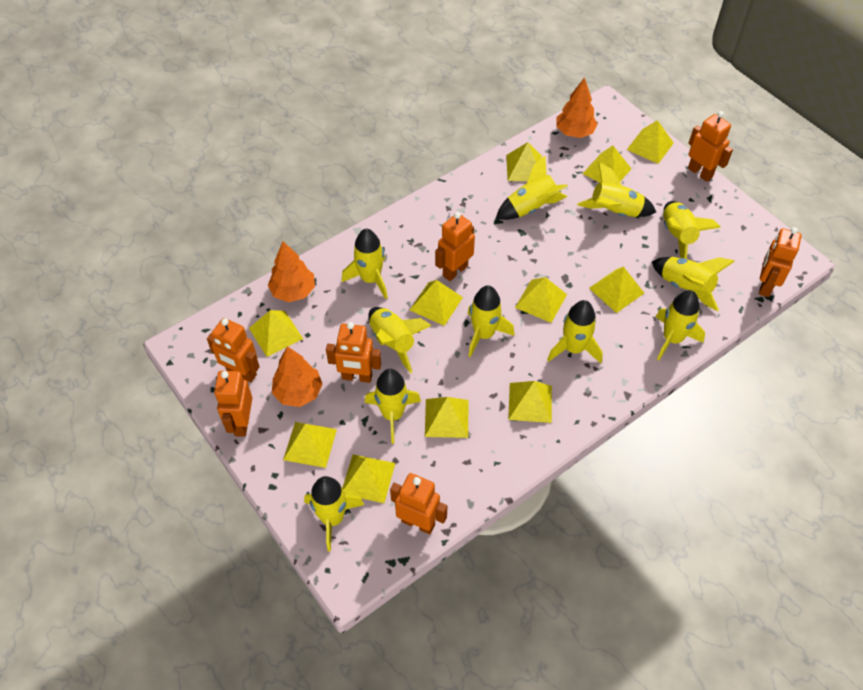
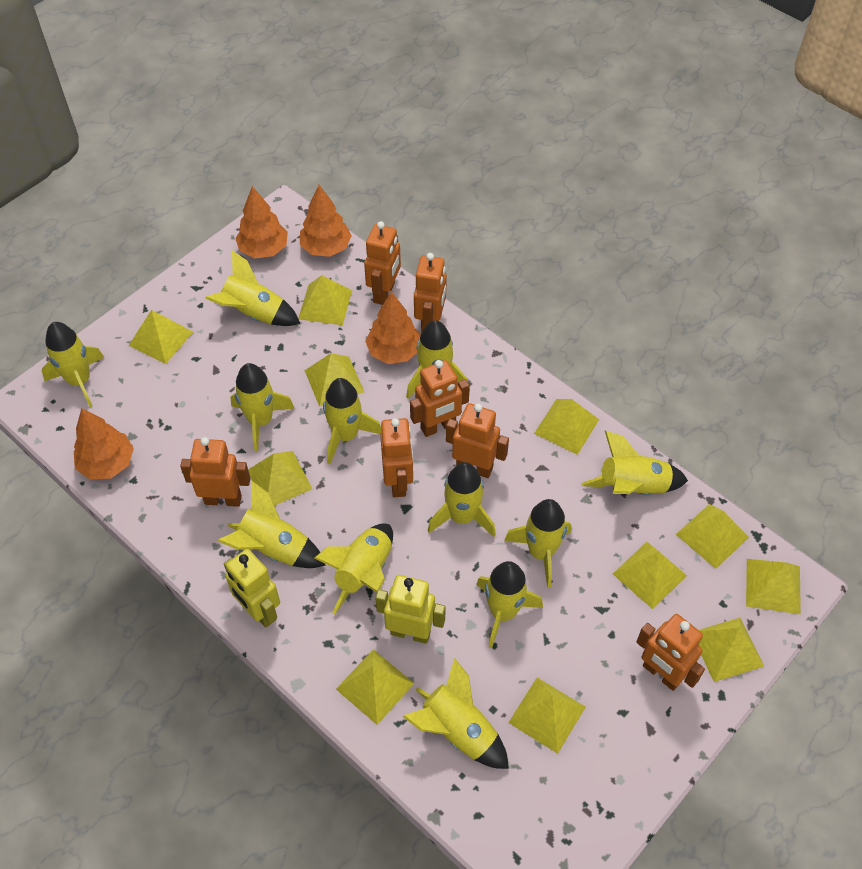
orange tree: 3 -> 4
yellow robot: 0 -> 2
yellow rocket: 11 -> 12

